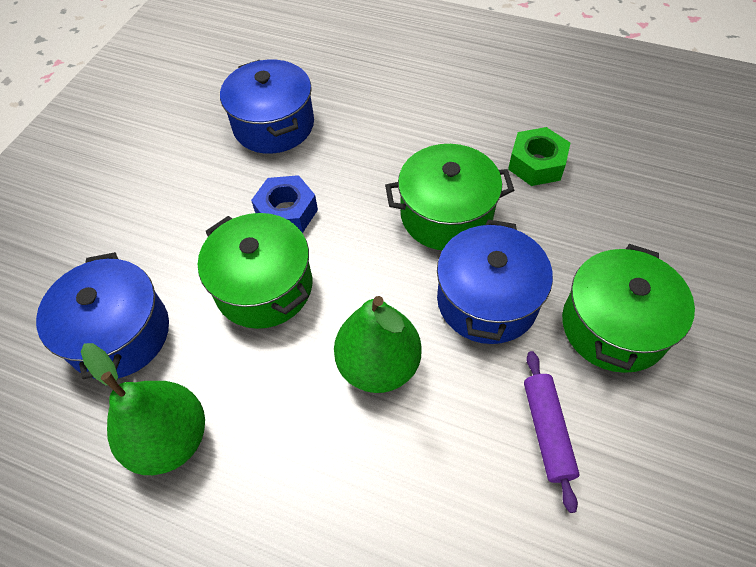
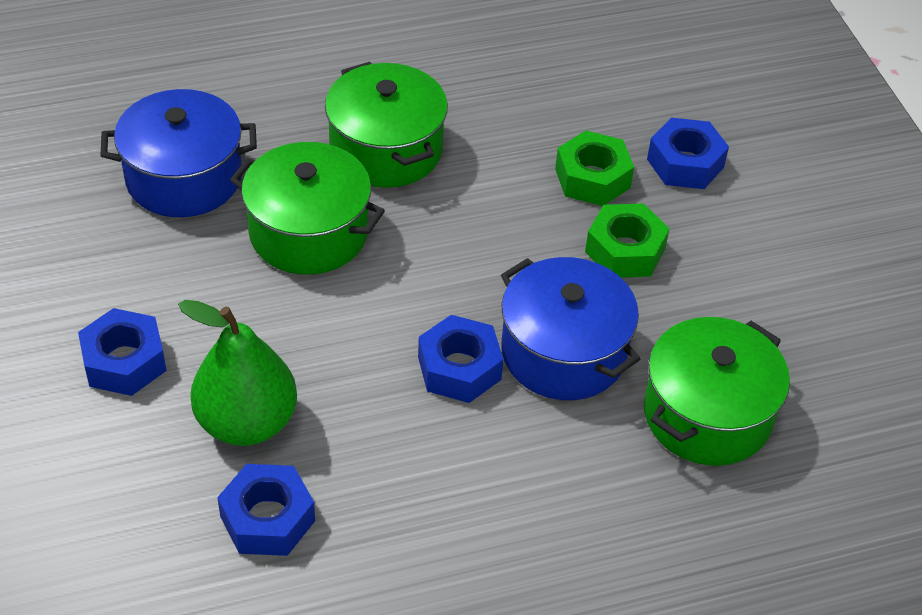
blue nut: 1 -> 4
blue pot: 3 -> 2
green nut: 1 -> 2
green pear: 2 -> 1
purple rolling pin: 1 -> 0

